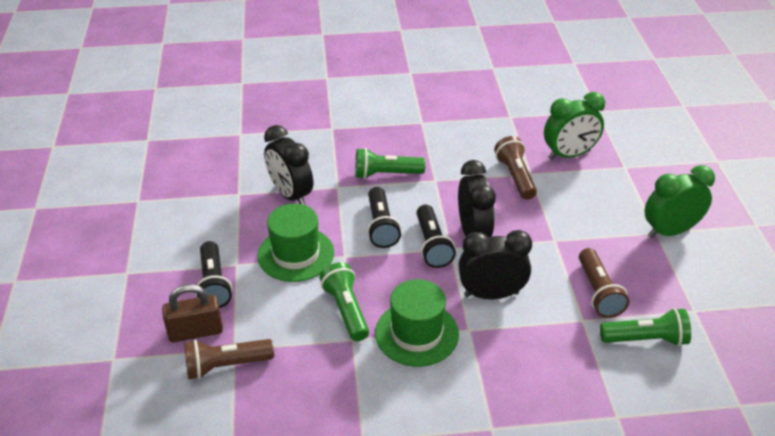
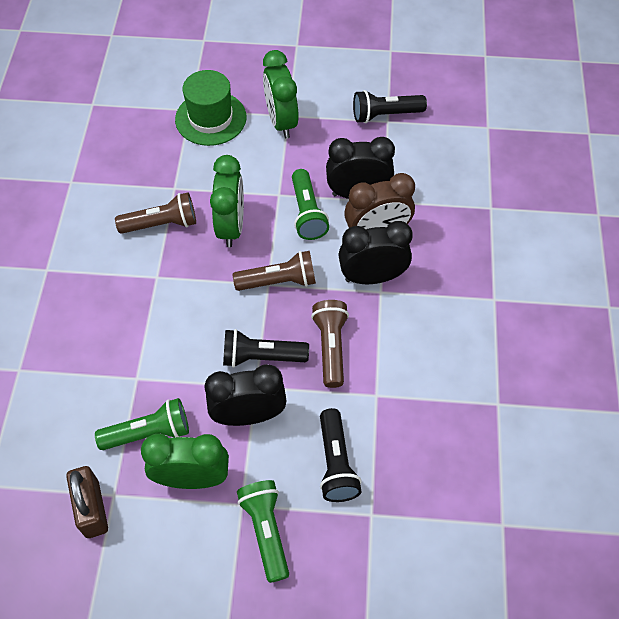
brown clock: 0 -> 1
green clock: 2 -> 3
green hat: 2 -> 1

